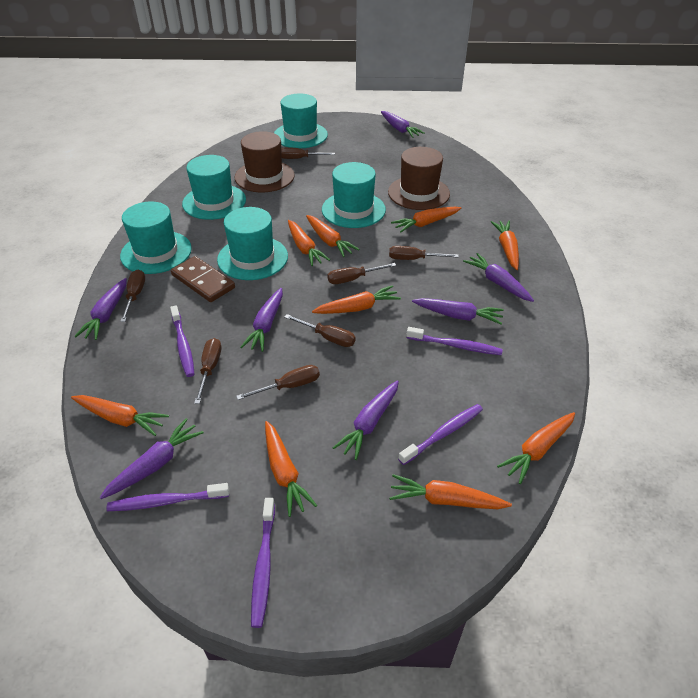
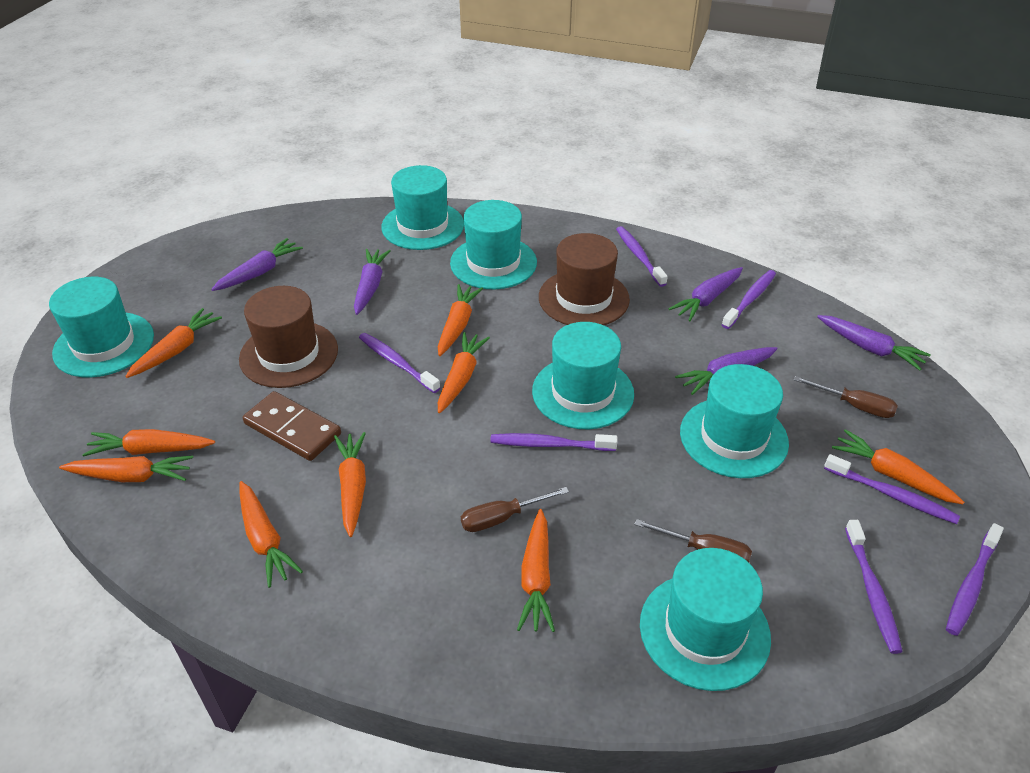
brown screwdriver: 7 -> 3
purple carrot: 7 -> 5
purple toothbrush: 5 -> 7
turquoise hat: 5 -> 6

